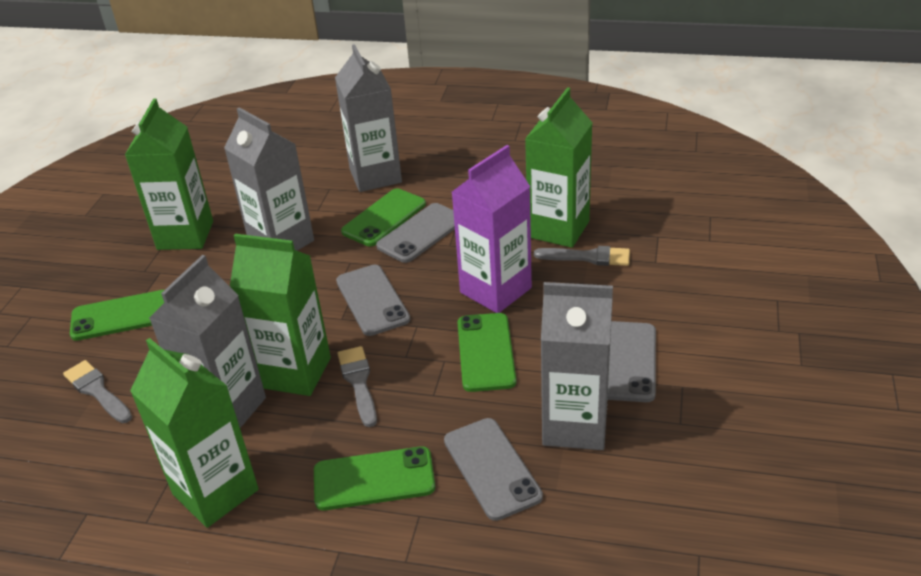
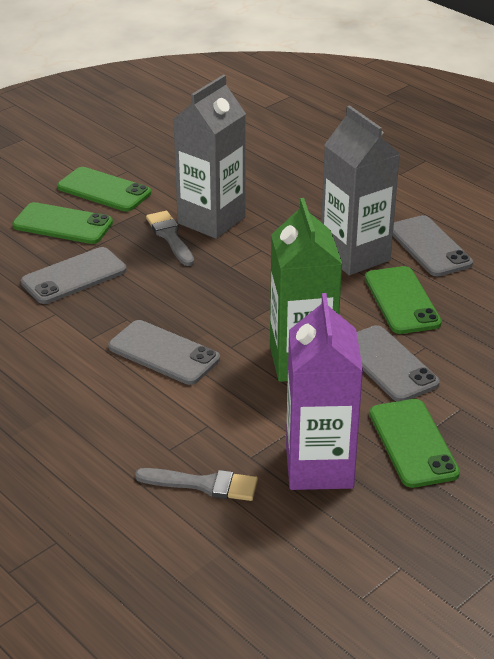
green carton: 4 -> 1
grey brush: 3 -> 2
grey carton: 4 -> 2

